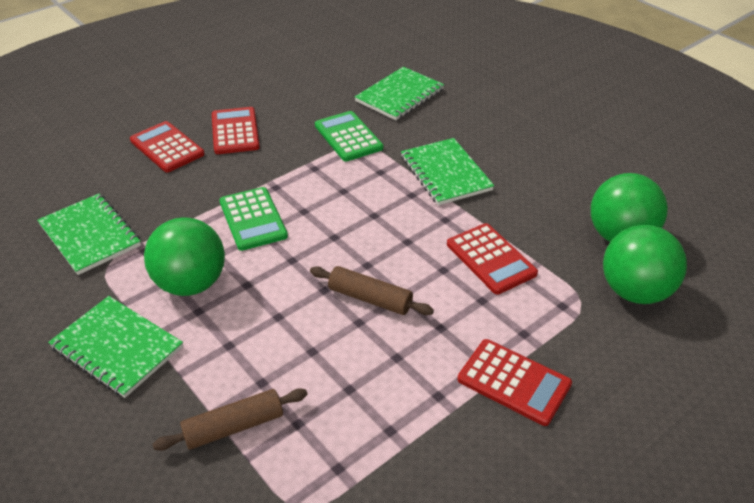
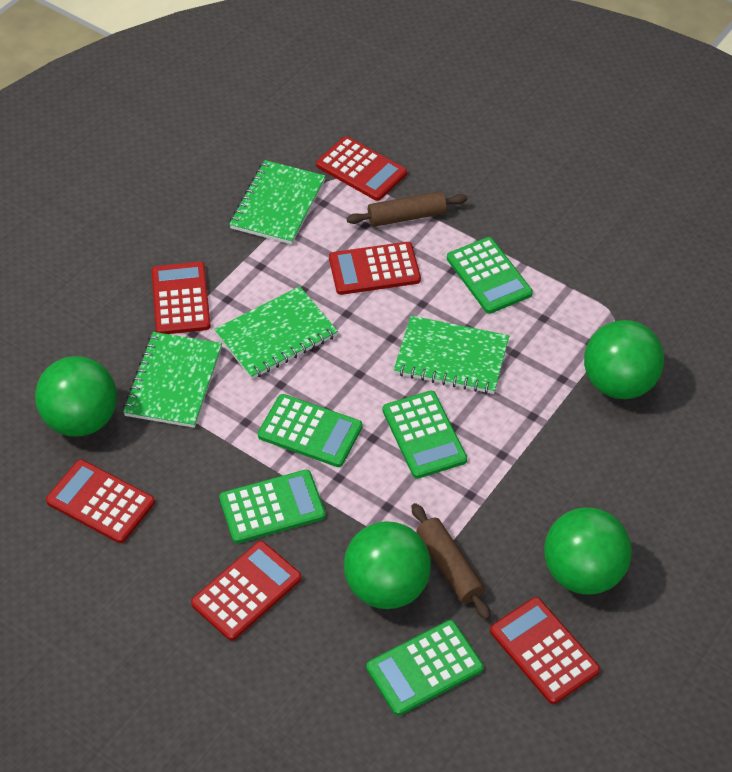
green ball: 3 -> 4
green calculator: 2 -> 5
red calculator: 4 -> 6

